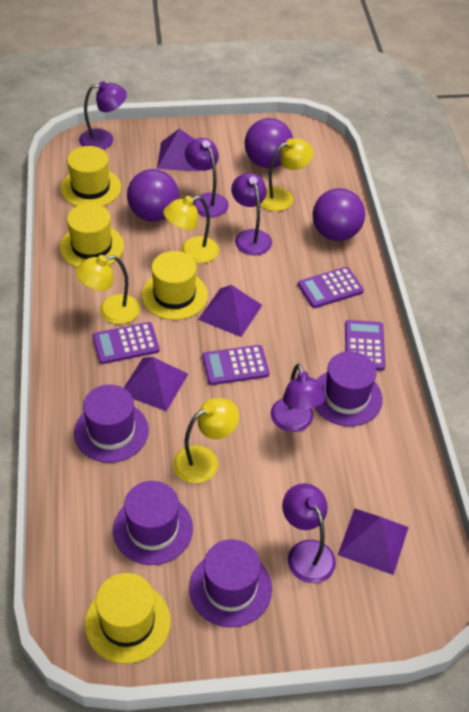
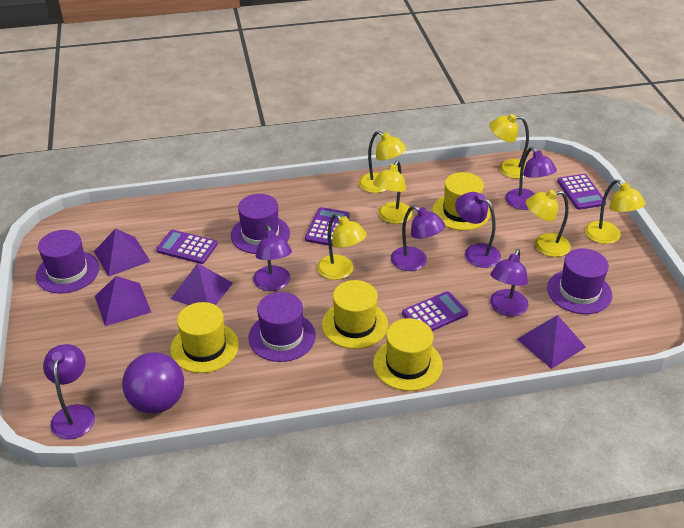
purple ball: 3 -> 1
purple lamp: 5 -> 6
yellow lamp: 4 -> 6

